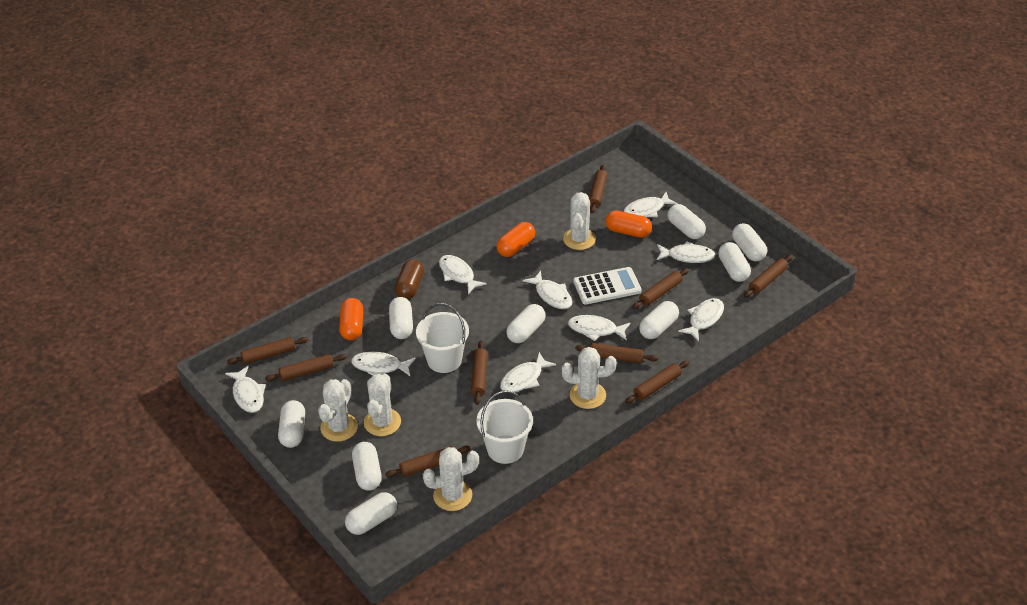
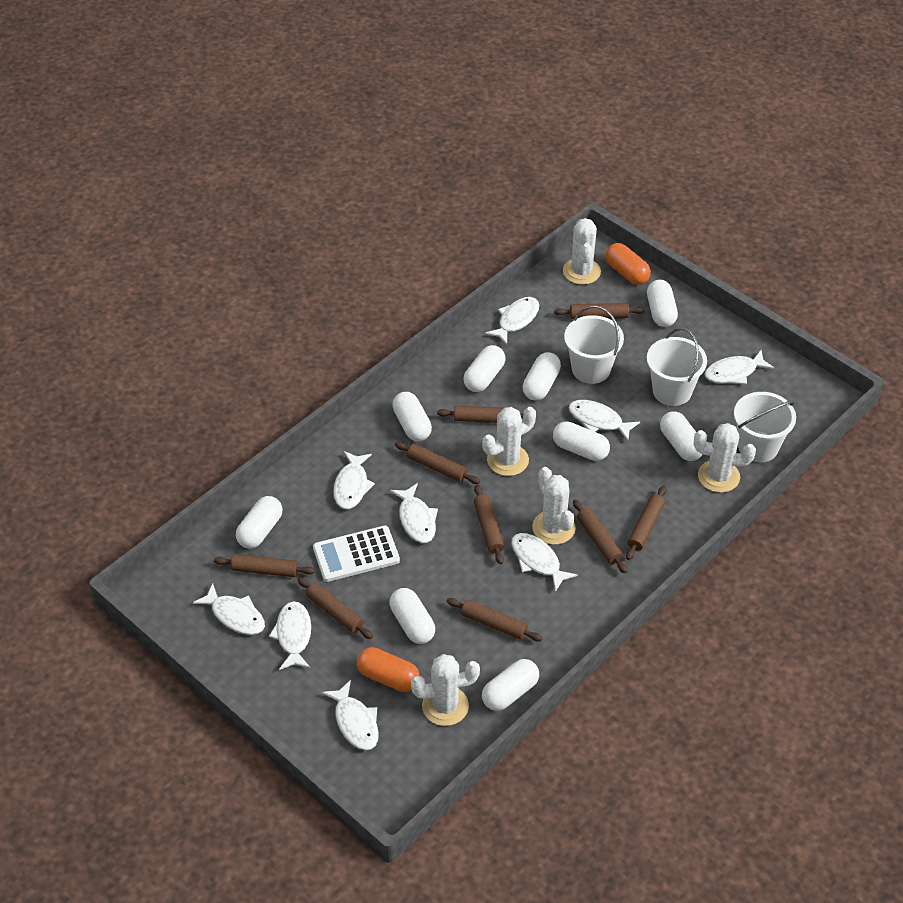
brown capsule: 1 -> 0
orange capsule: 3 -> 2
white bucket: 2 -> 3

